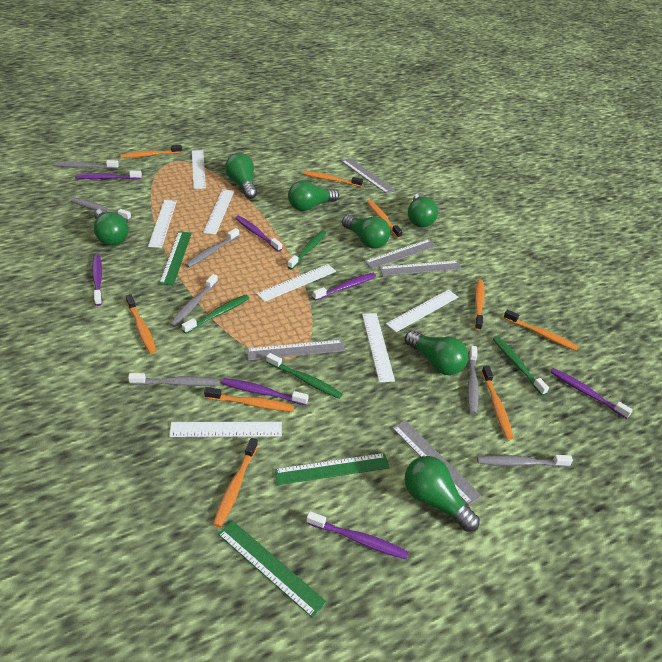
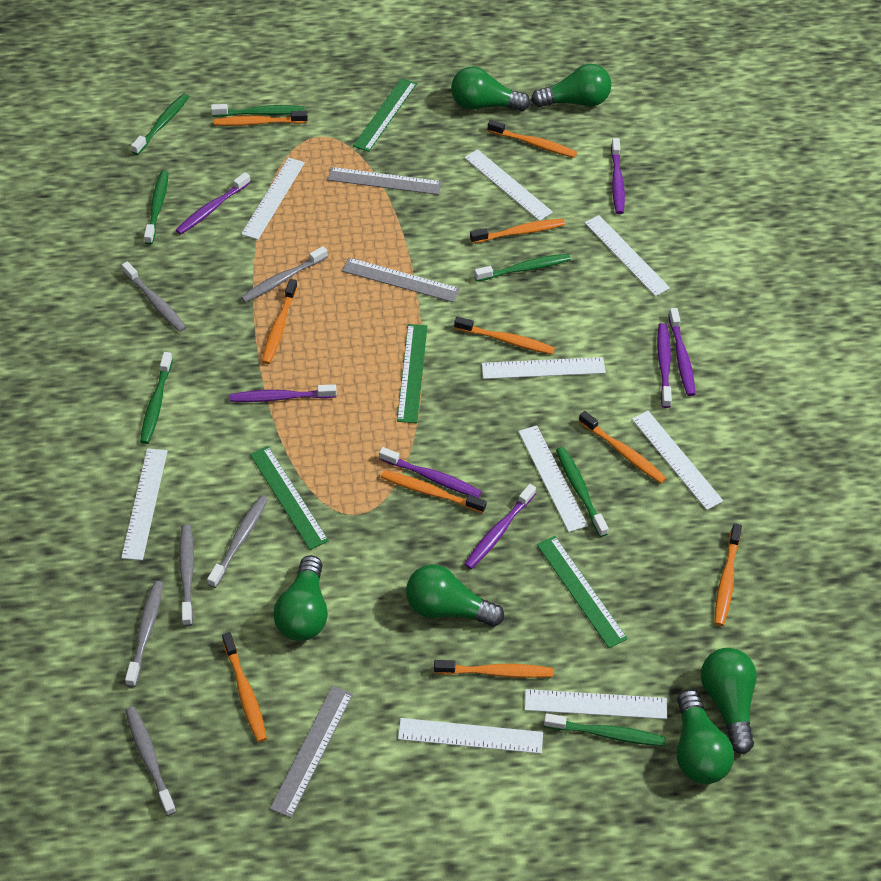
green light bulb: 7 -> 6
green ruler: 3 -> 4
green toothbrush: 4 -> 7
grey ruler: 5 -> 3
grey toothbrush: 7 -> 6
orange toothbrush: 9 -> 10
white ruler: 7 -> 9

